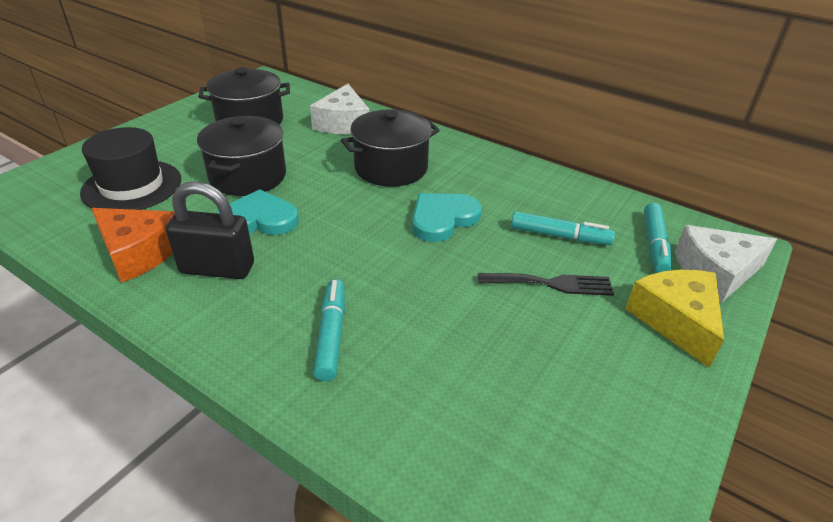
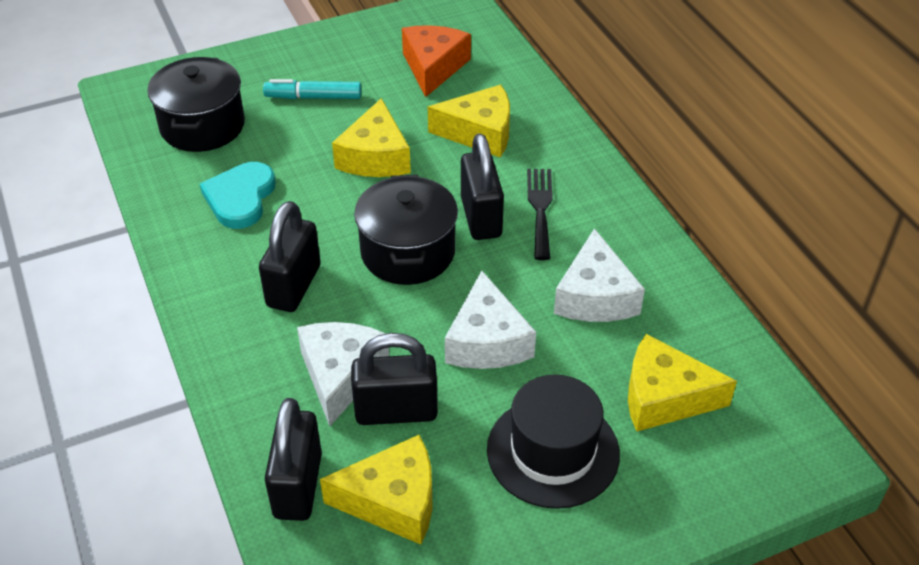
black padlock: 1 -> 4
black pot: 3 -> 2
turquoise heart: 2 -> 1
turquoise marker: 3 -> 1
white cheese: 2 -> 3
yellow cheese: 1 -> 4

